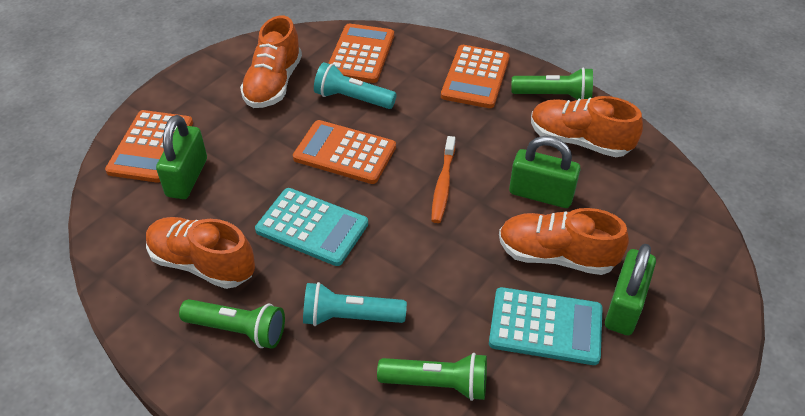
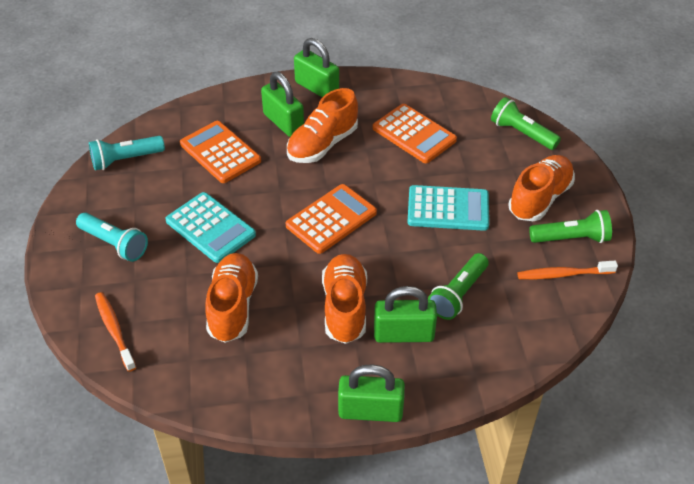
green padlock: 3 -> 4
orange calculator: 4 -> 3
orange toothbrush: 1 -> 2

